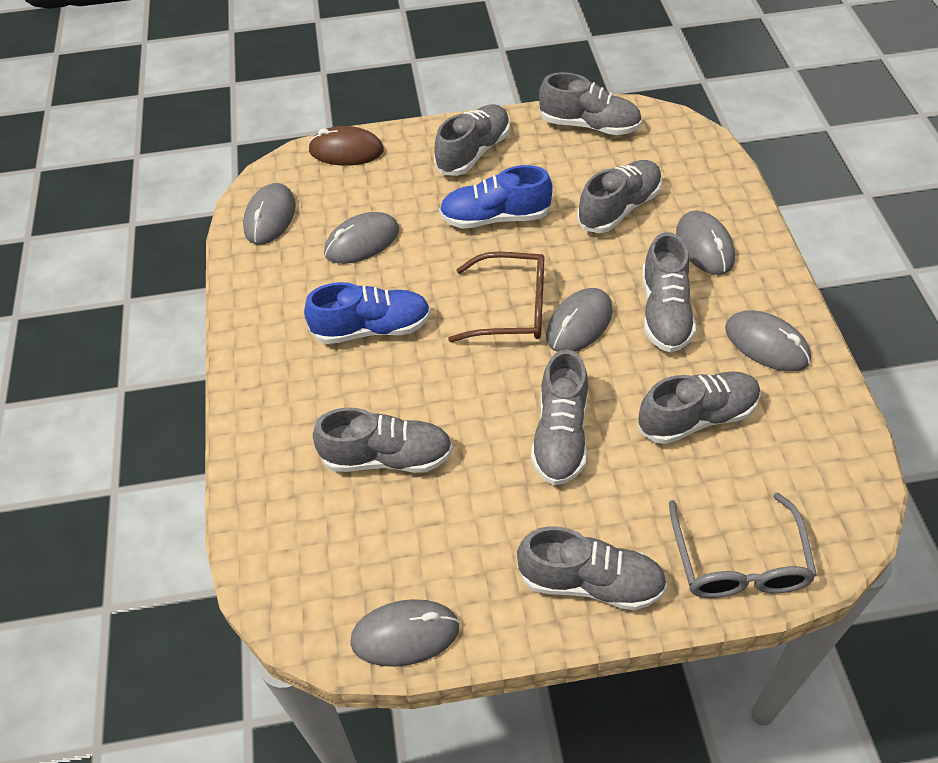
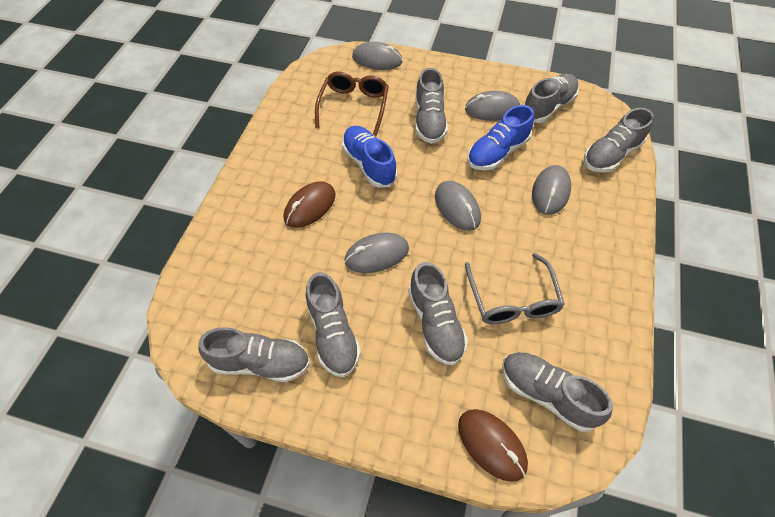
brown mouse: 1 -> 2
grey mouse: 6 -> 5
grey shoe: 8 -> 7

